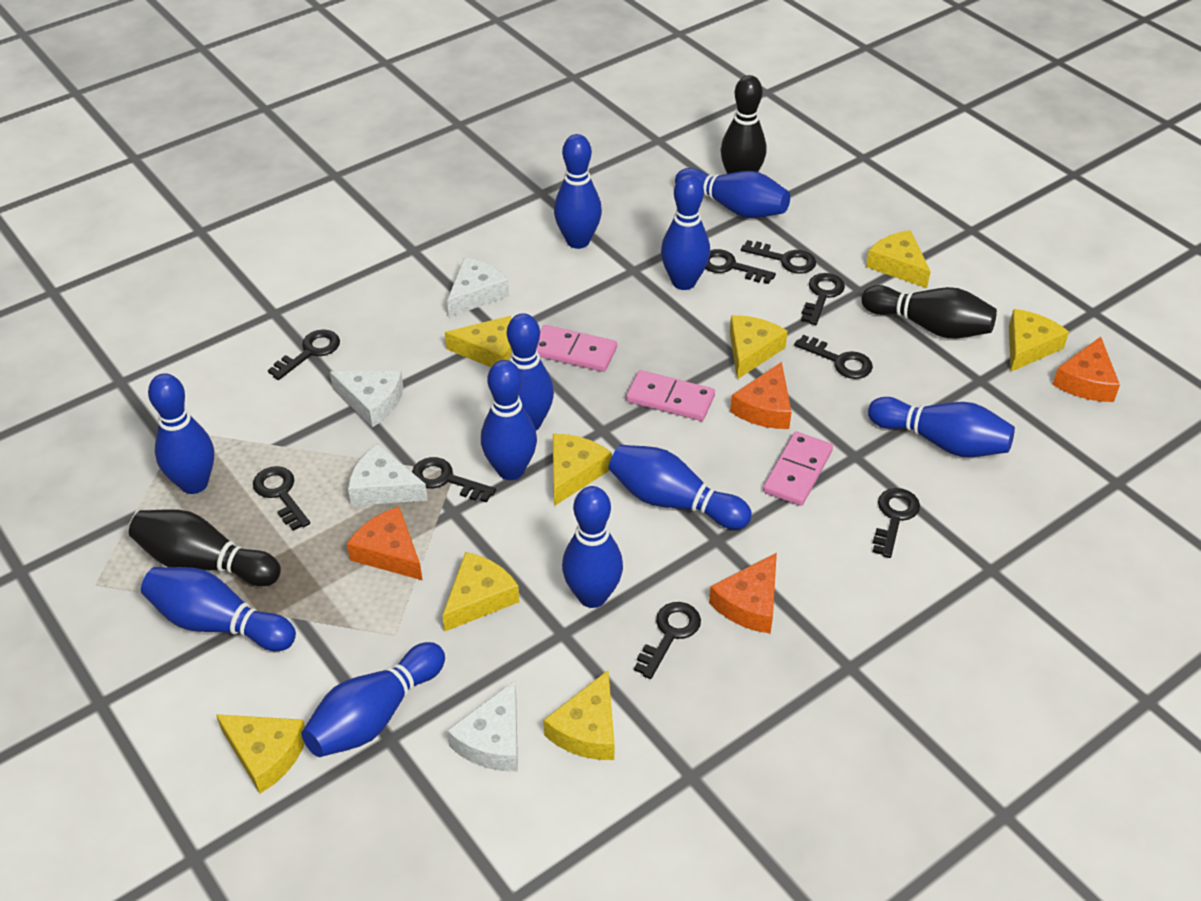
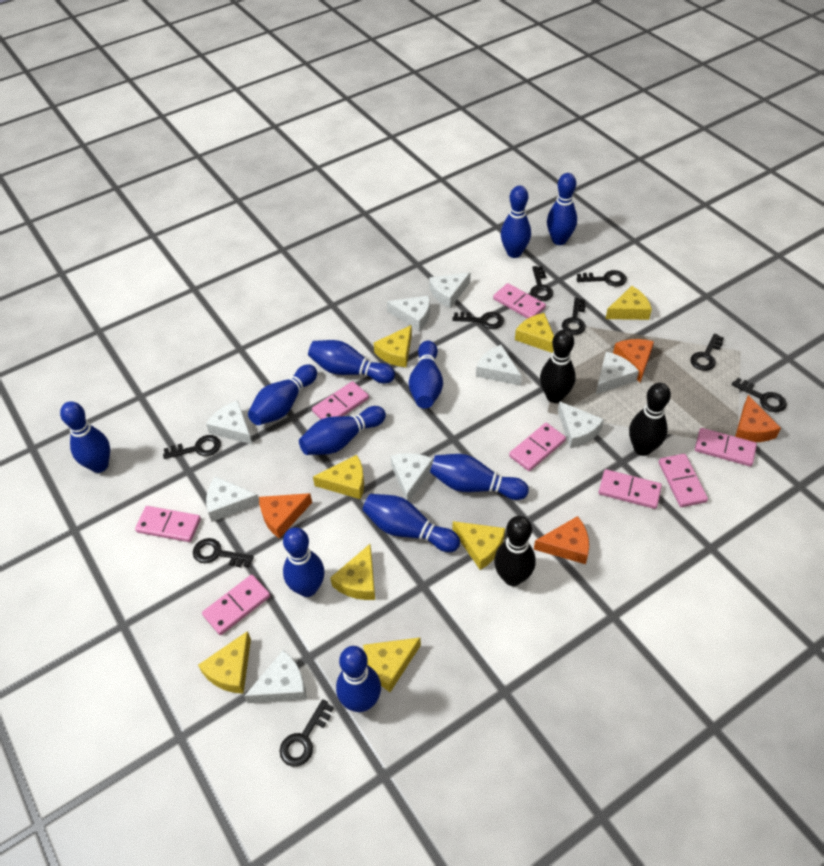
pink domino: 3 -> 8
white cheese: 4 -> 9

